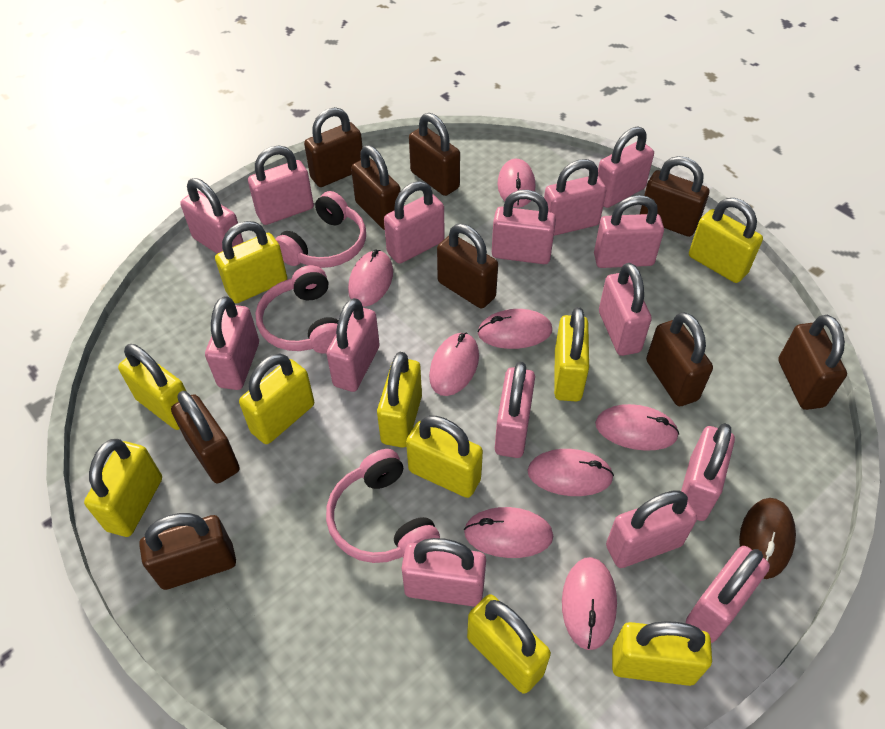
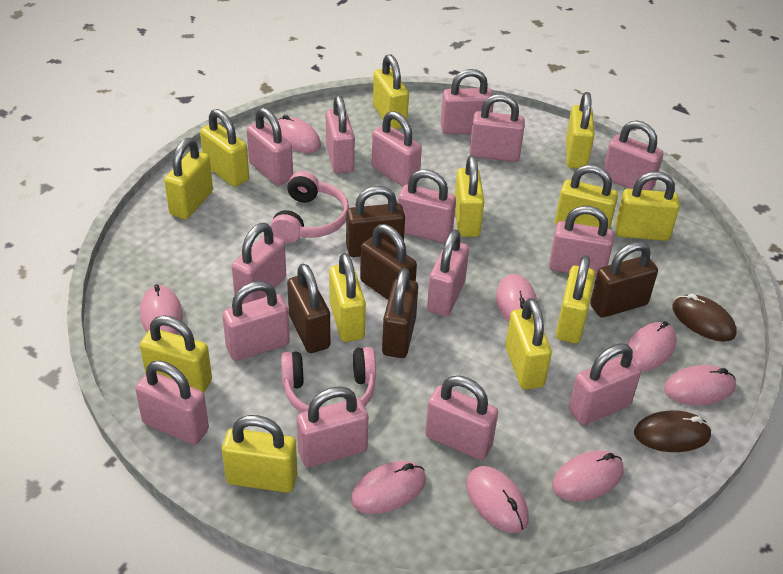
brown mouse: 1 -> 2
brown padlock: 9 -> 5
pink headphones: 3 -> 2
yellow padlock: 10 -> 12

